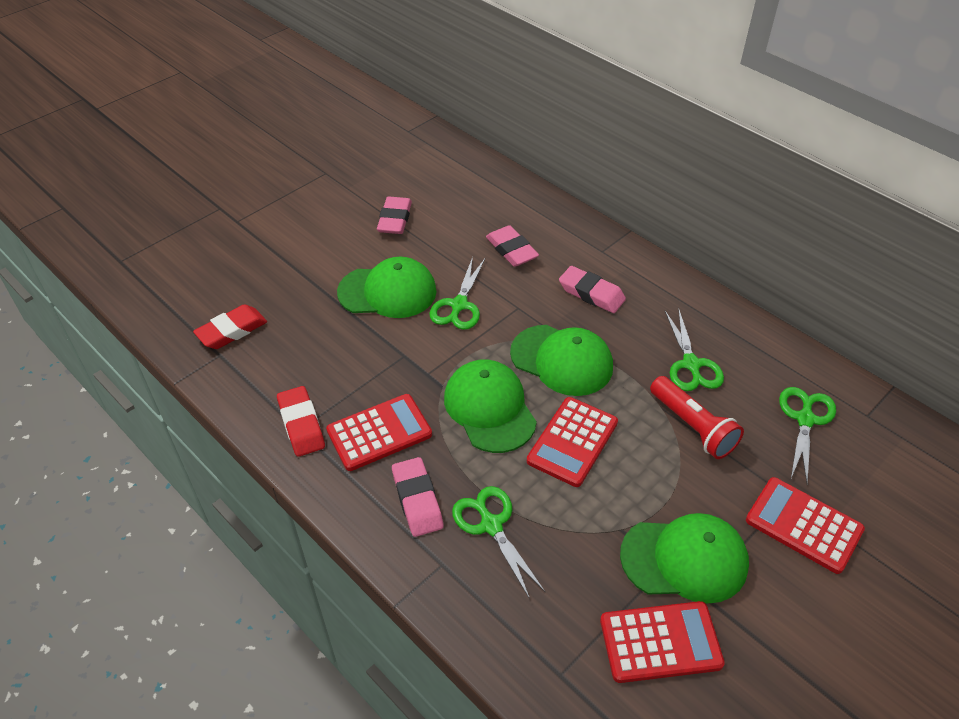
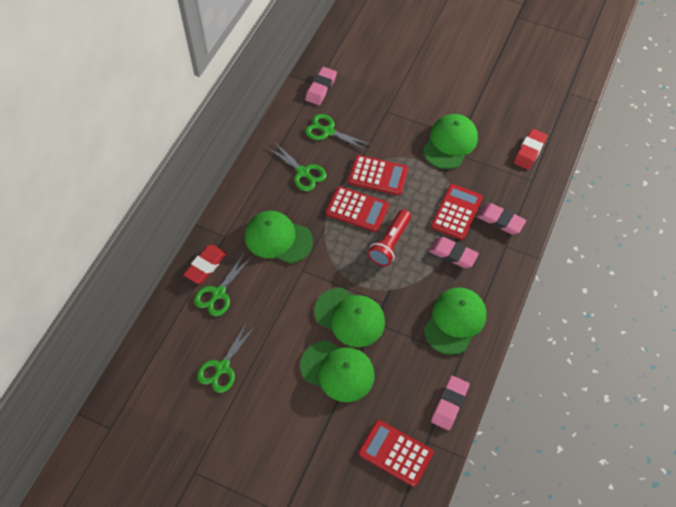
green cap: 4 -> 5

